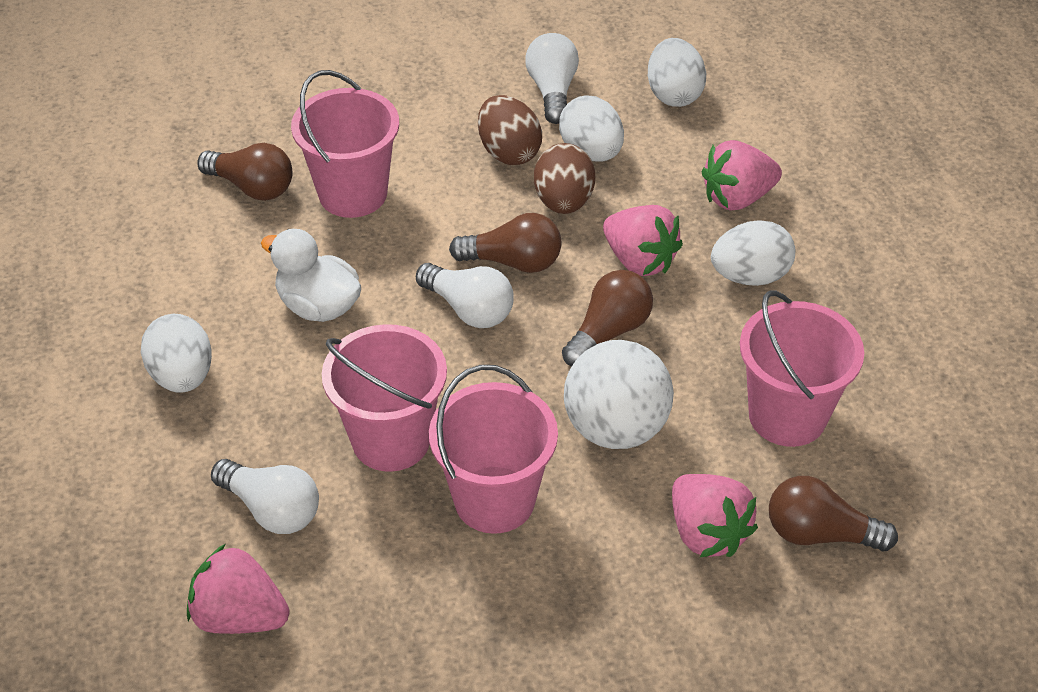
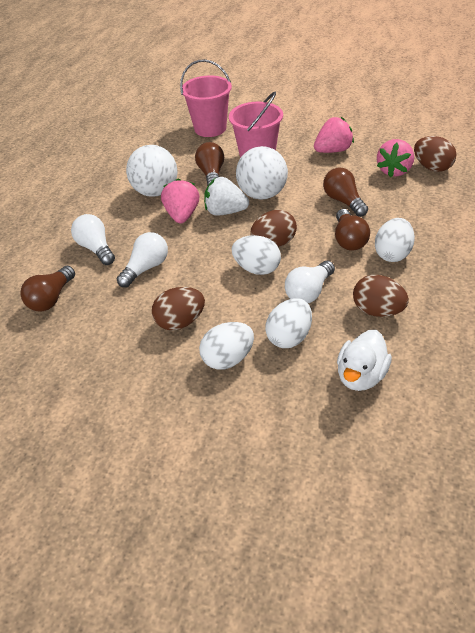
brown egg: 2 -> 4
pink bucket: 4 -> 2
pink strawberry: 4 -> 3
white ball: 1 -> 2
white strawberry: 0 -> 1

